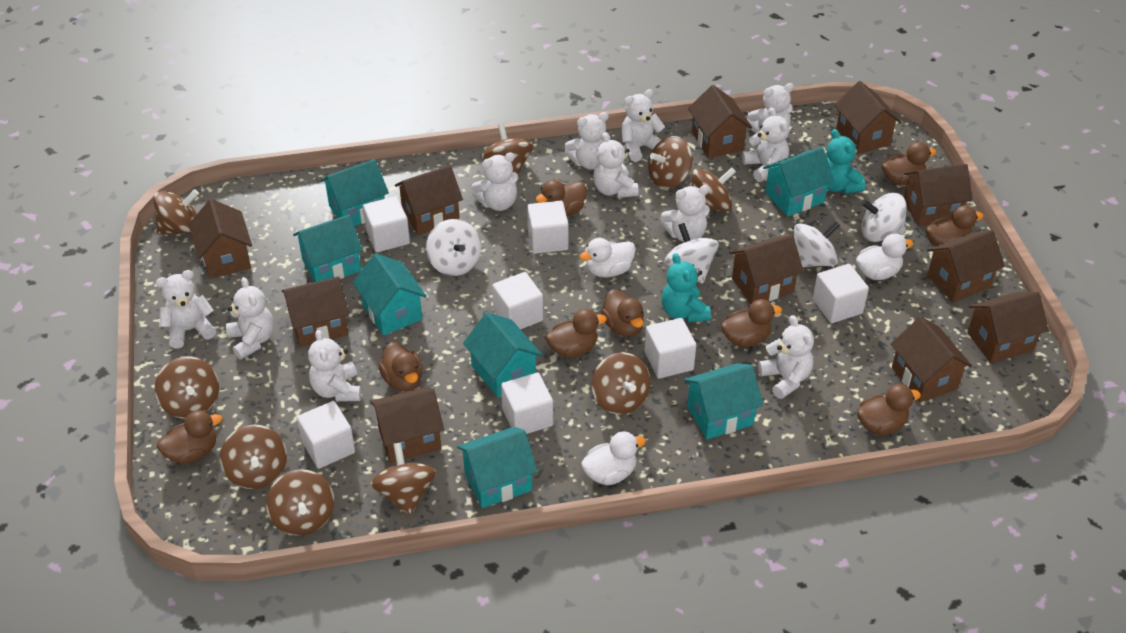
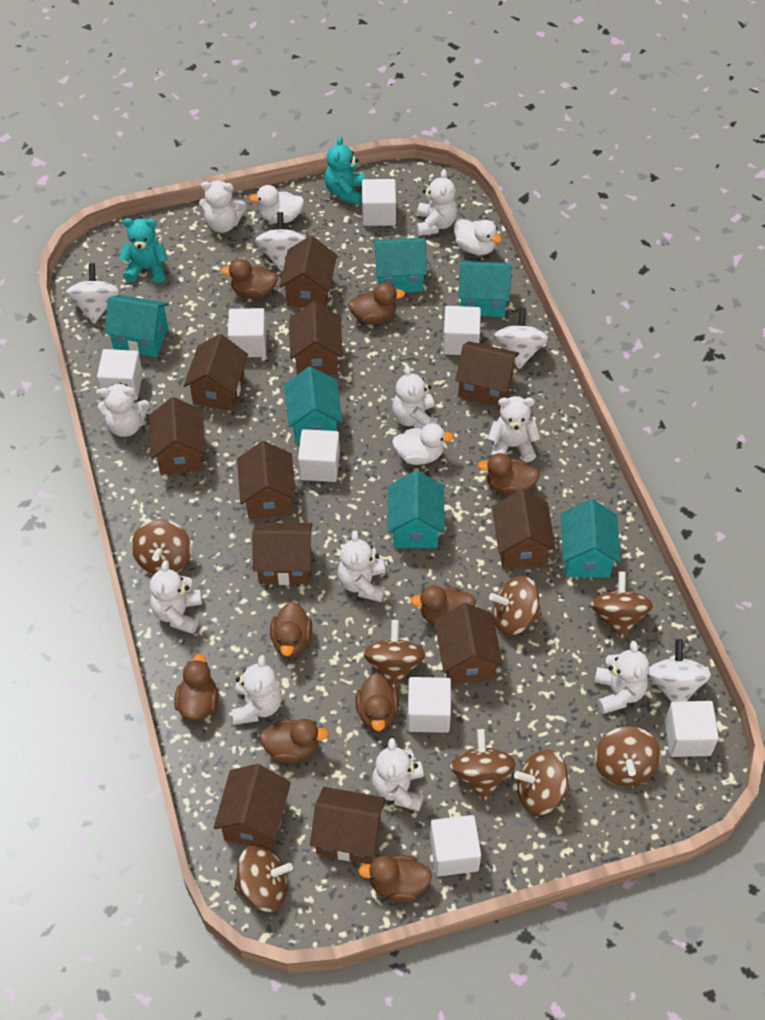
brown spinning top: 9 -> 8
turquoise house: 7 -> 6
white cube: 7 -> 8
white teddy bear: 11 -> 10

